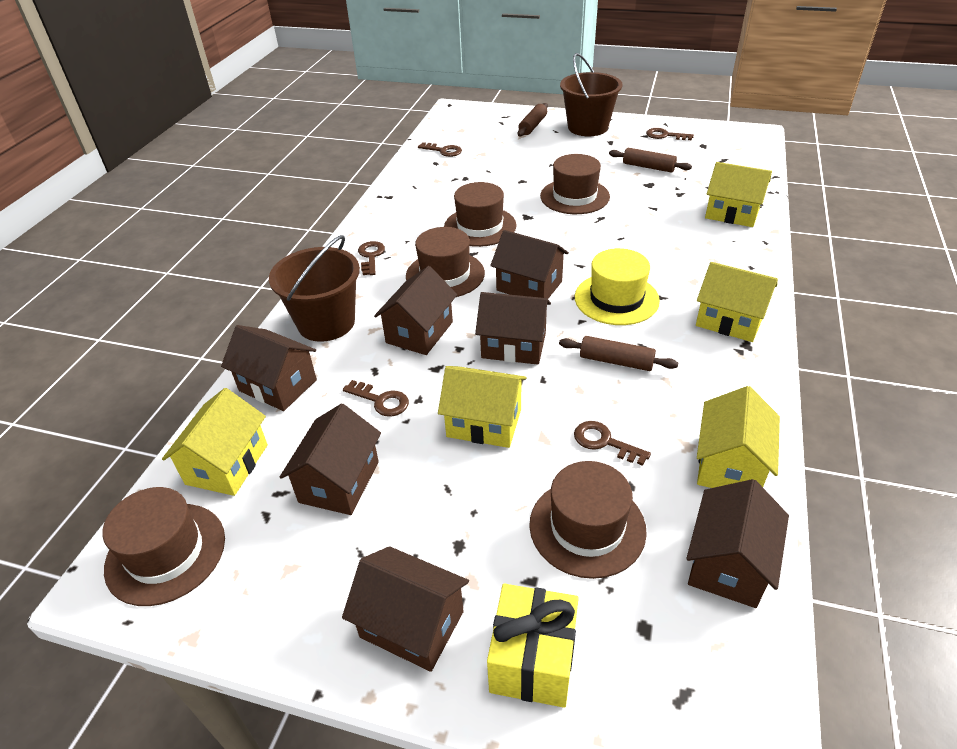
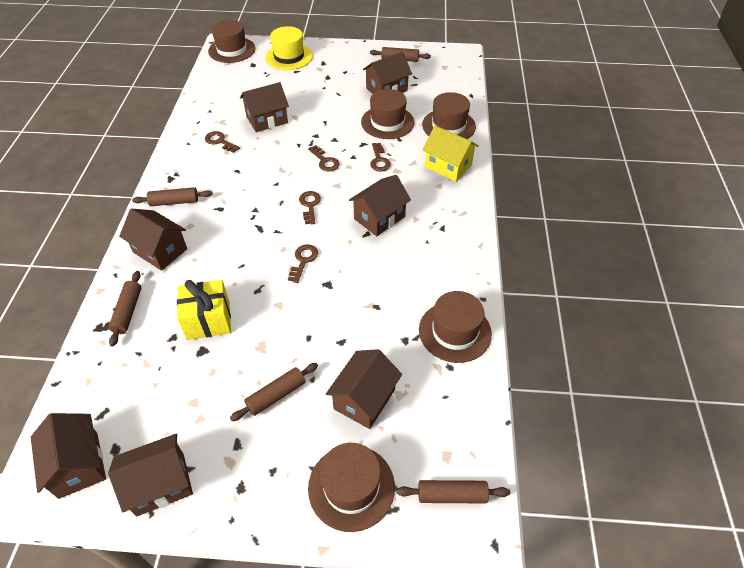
brown bucket: 2 -> 0
brown rolling pin: 3 -> 5
yellow house: 5 -> 1

